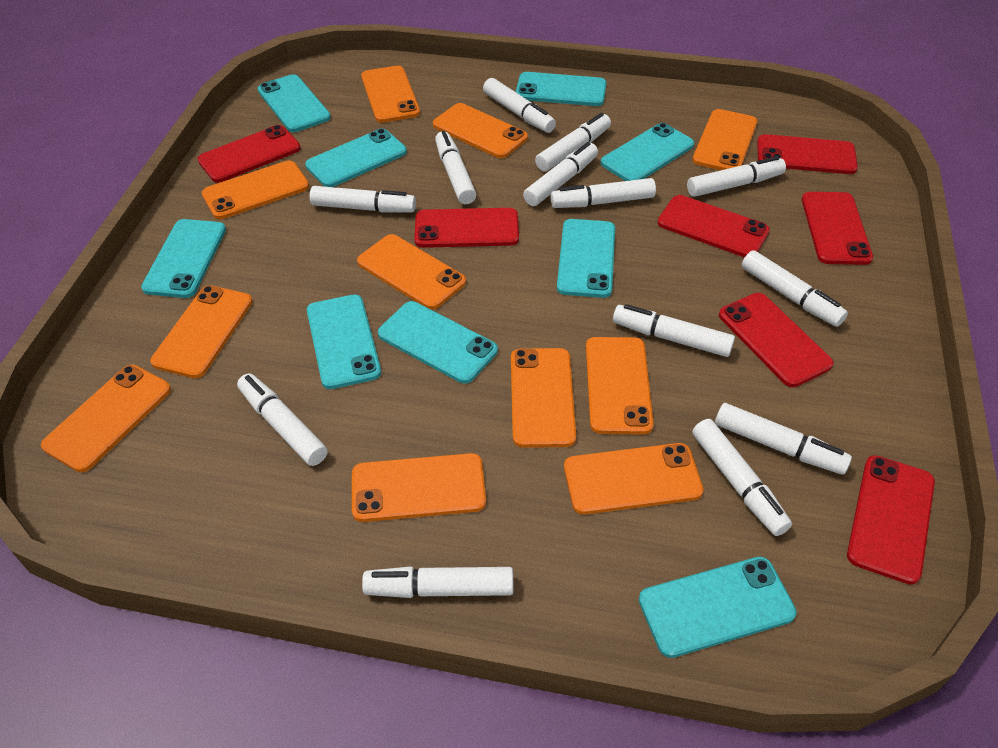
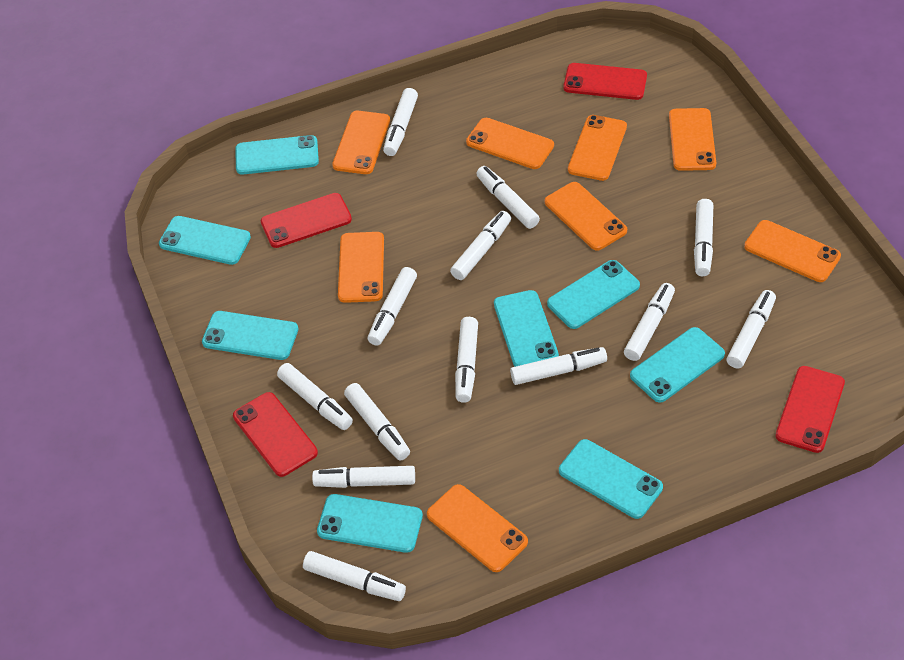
orange phone: 11 -> 8
red phone: 7 -> 4
turquoise phone: 9 -> 8

